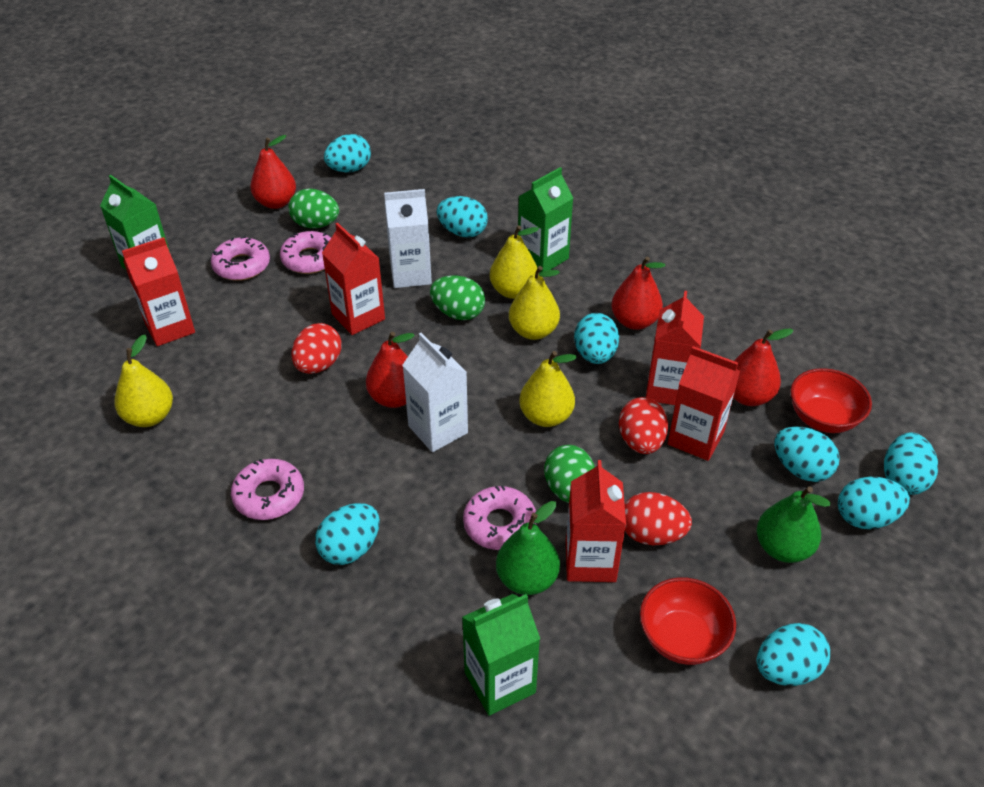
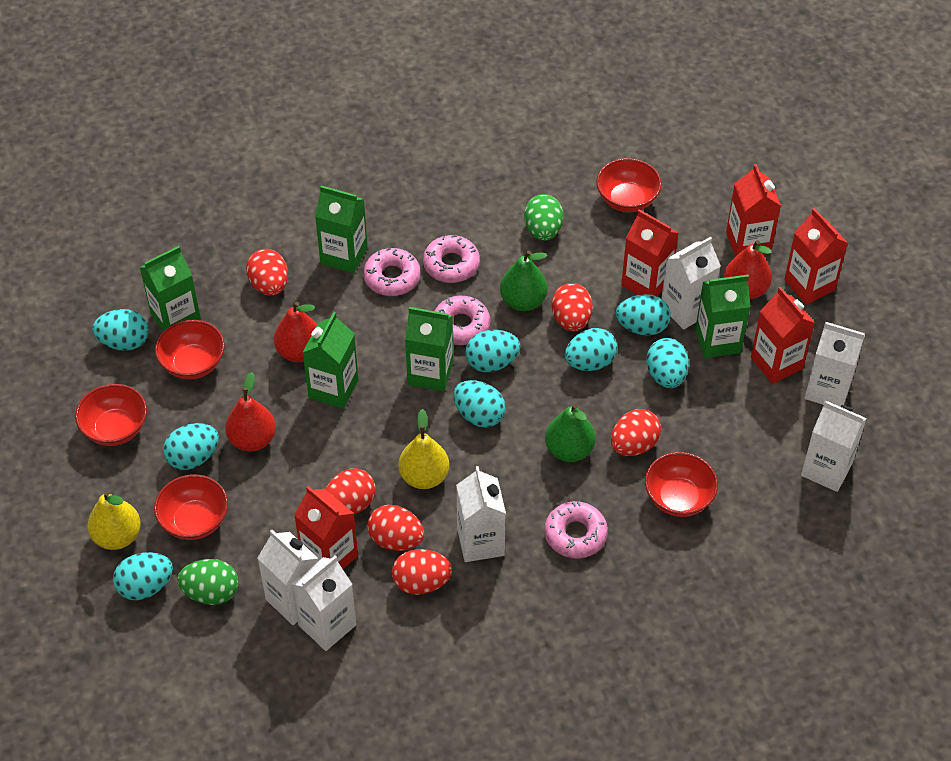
green carton: 3 -> 5
green egg: 3 -> 2
red bowl: 2 -> 5
red egg: 3 -> 6
red pear: 4 -> 3
white carton: 2 -> 6
yellow pear: 4 -> 2

